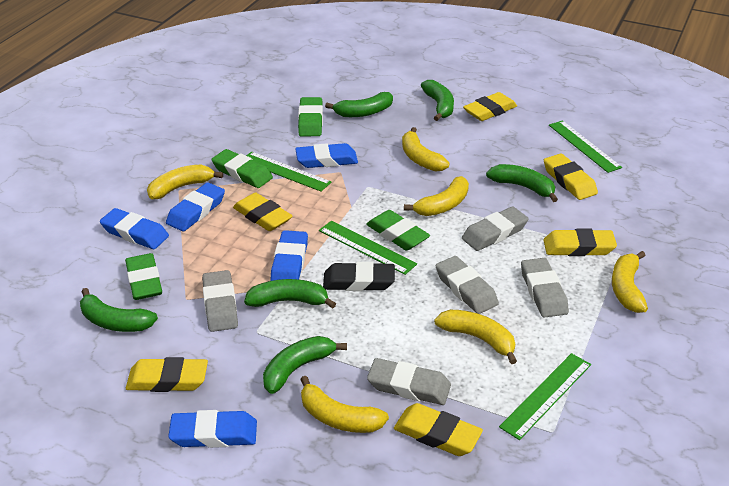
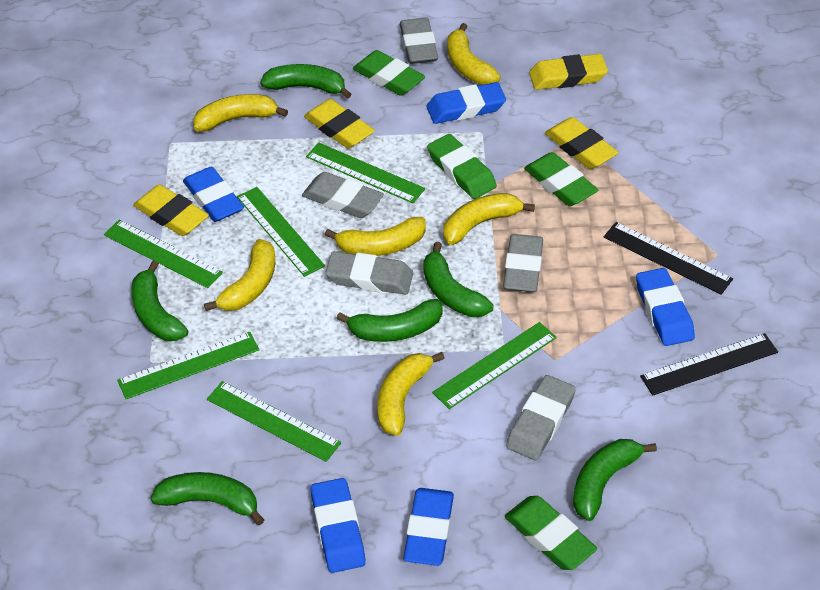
black eraser: 1 -> 0
black ruler: 0 -> 2
green ruler: 4 -> 6
yellow eraser: 6 -> 4

